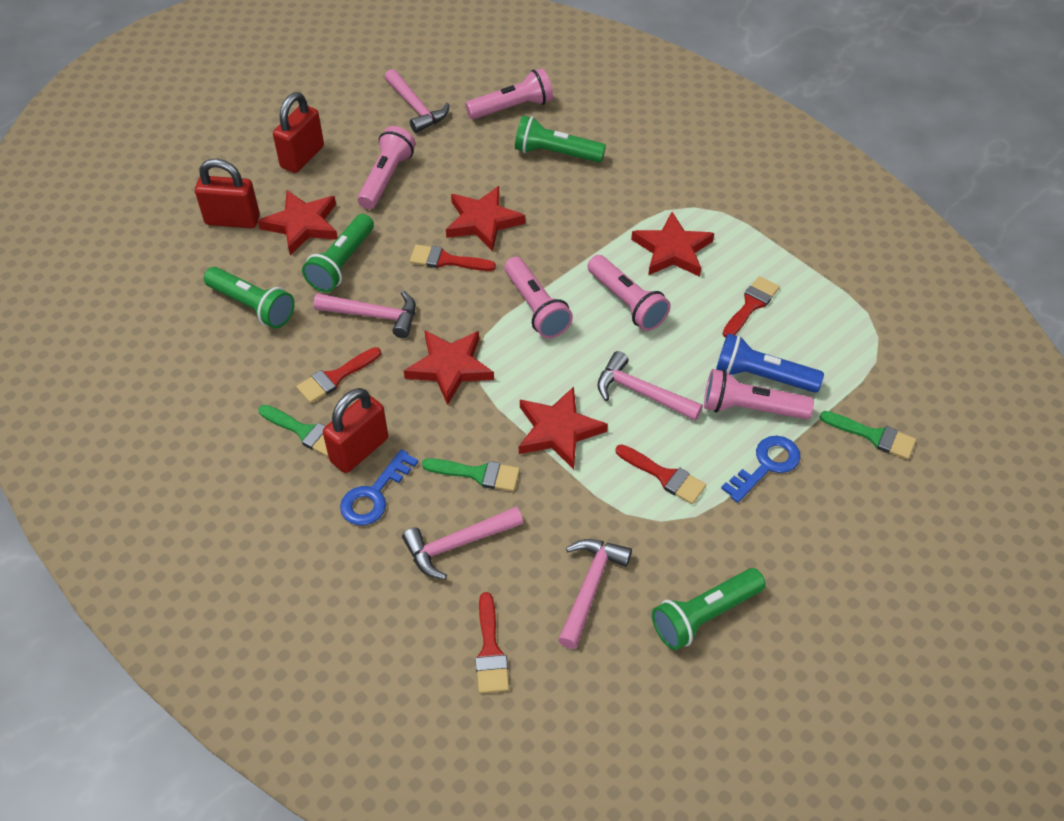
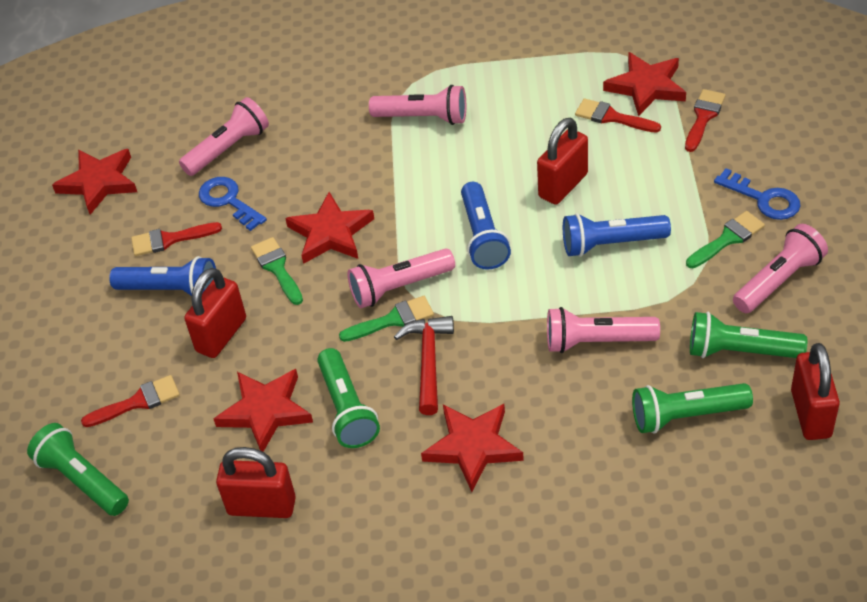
blue flashlight: 1 -> 3
pink hammer: 5 -> 0
red brush: 5 -> 4
red hammer: 0 -> 1
red padlock: 3 -> 4

